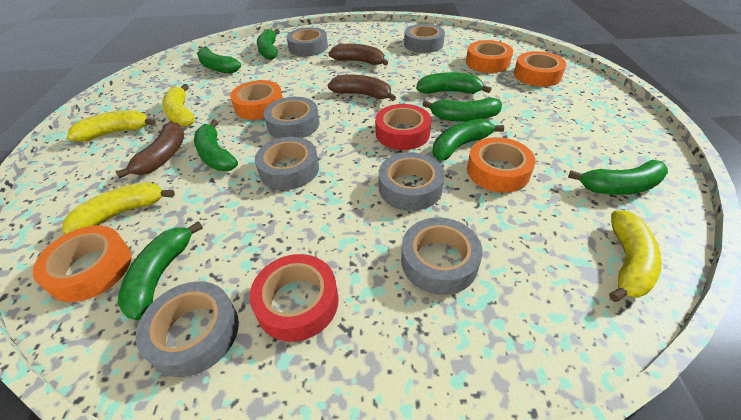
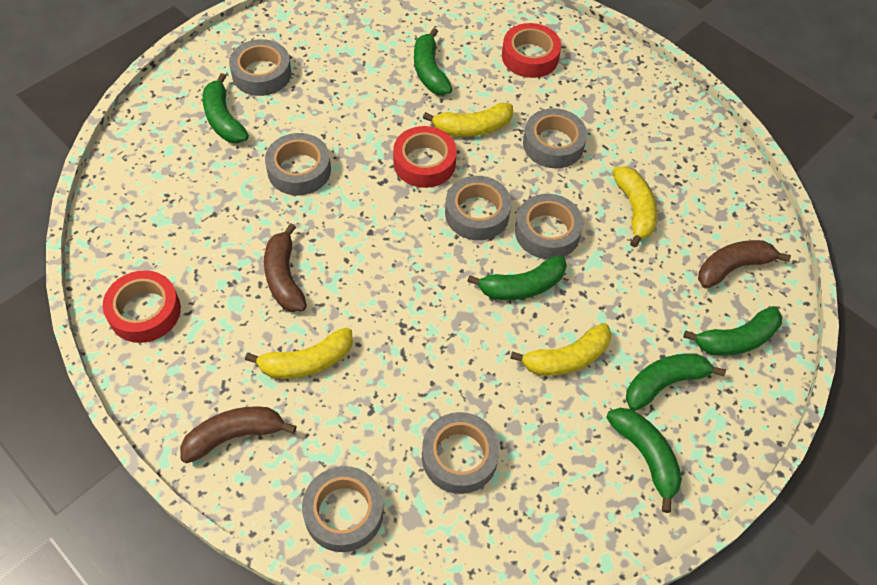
green banana: 8 -> 6
orange tape: 5 -> 0
red tape: 2 -> 3

